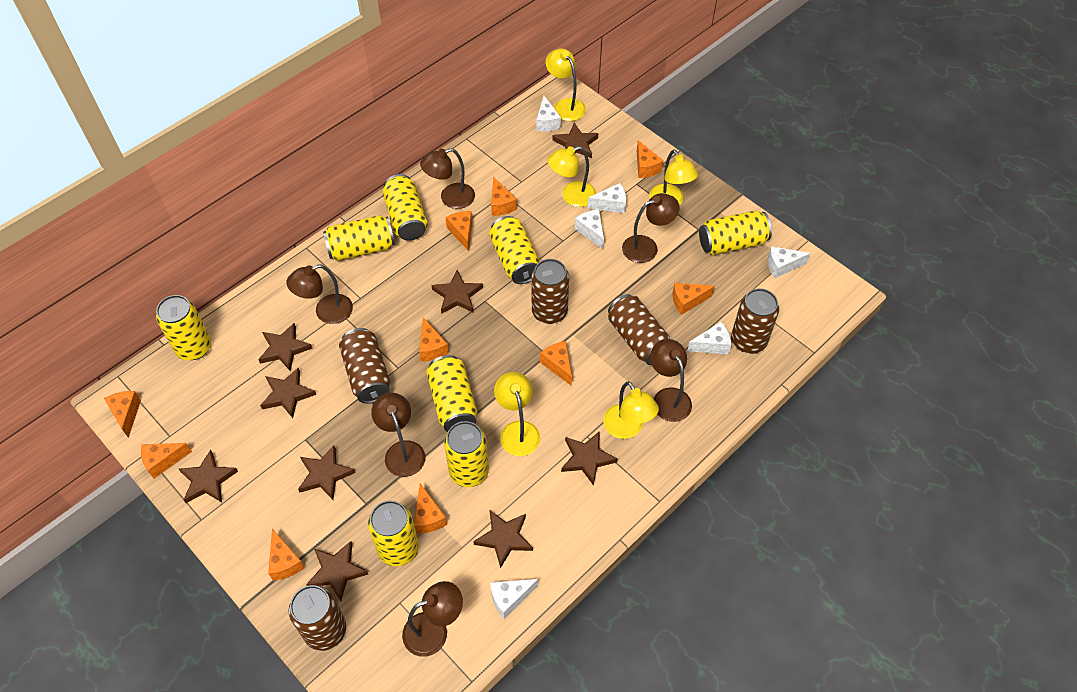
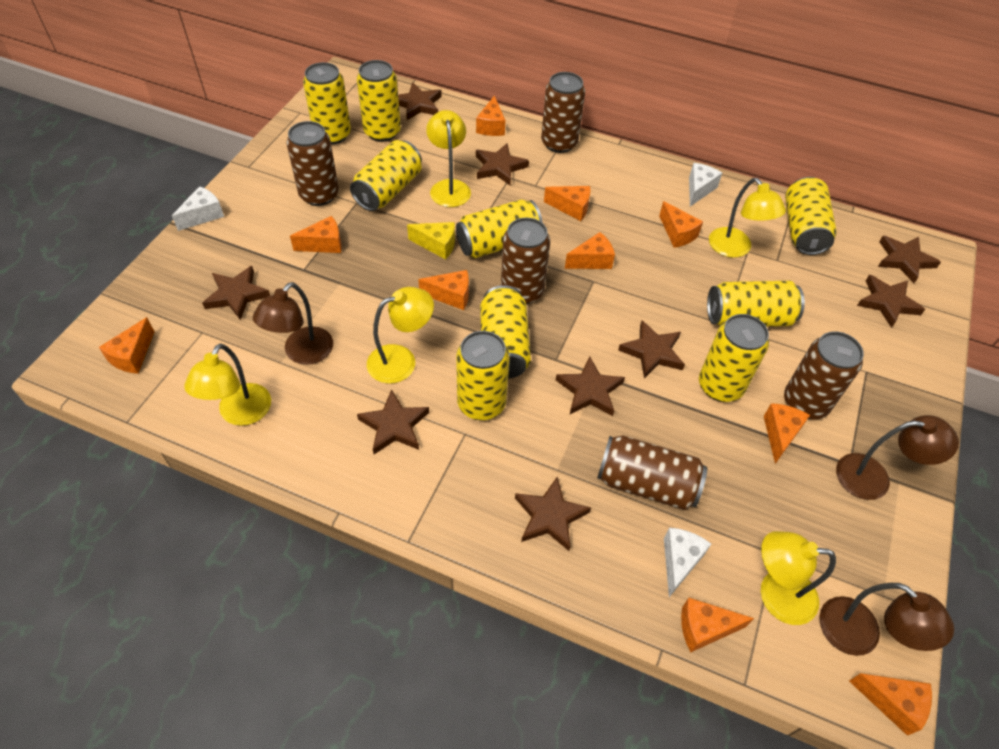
brown lamp: 6 -> 3
white cheese: 6 -> 3
yellow can: 8 -> 9
yellow cheese: 0 -> 1

